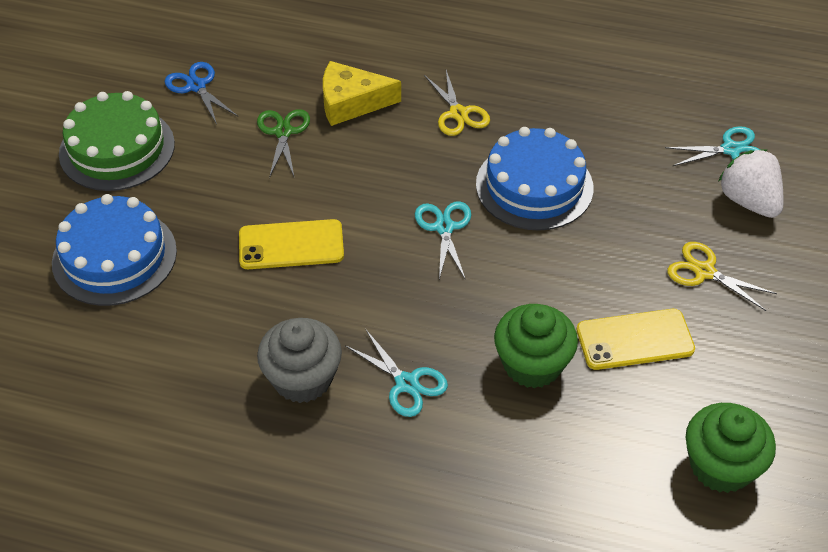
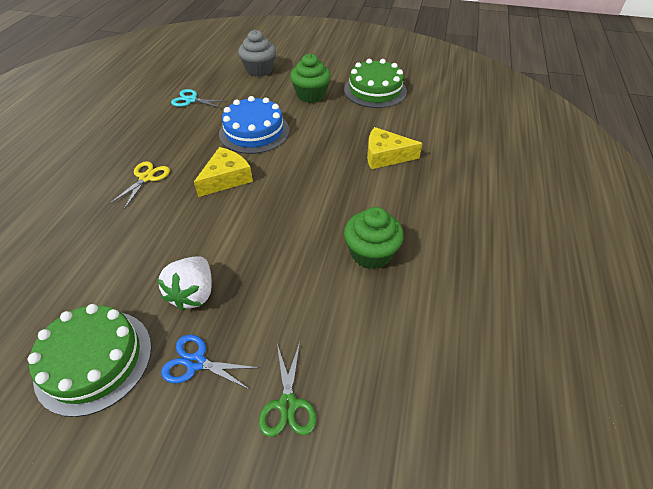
blue cake: 2 -> 1
green cake: 1 -> 2
turquoise scissors: 3 -> 1
yellow cheese: 1 -> 2
yellow phone: 2 -> 0
yellow scissors: 2 -> 1

